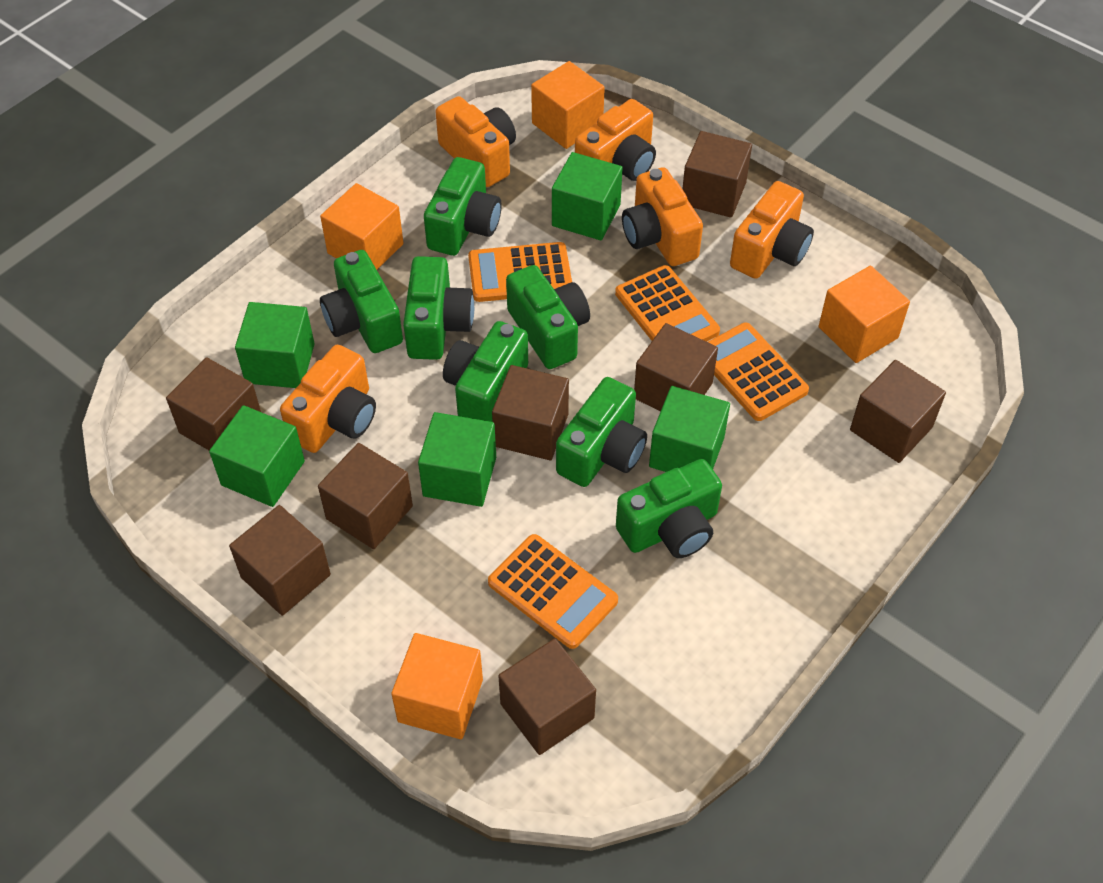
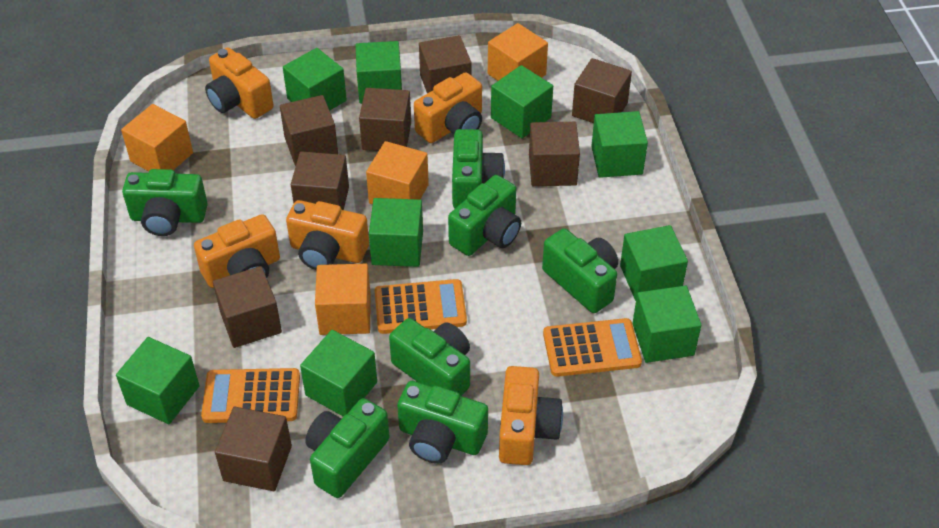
green cube: 5 -> 9
orange calculator: 4 -> 3

